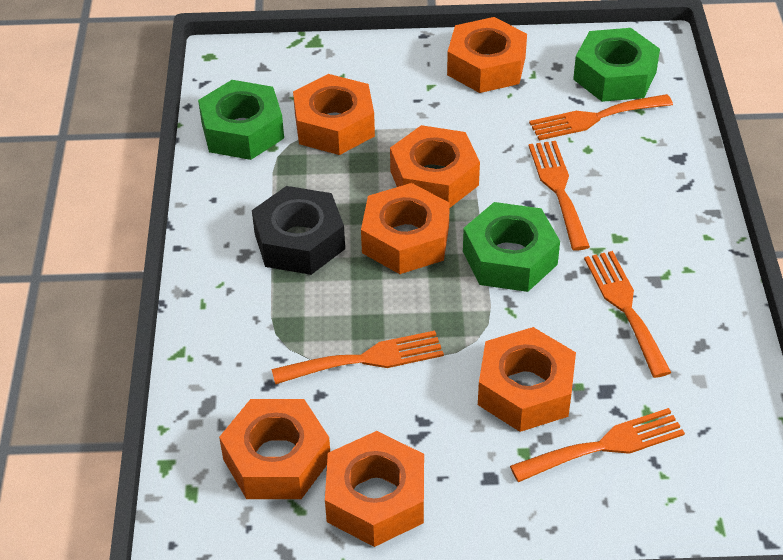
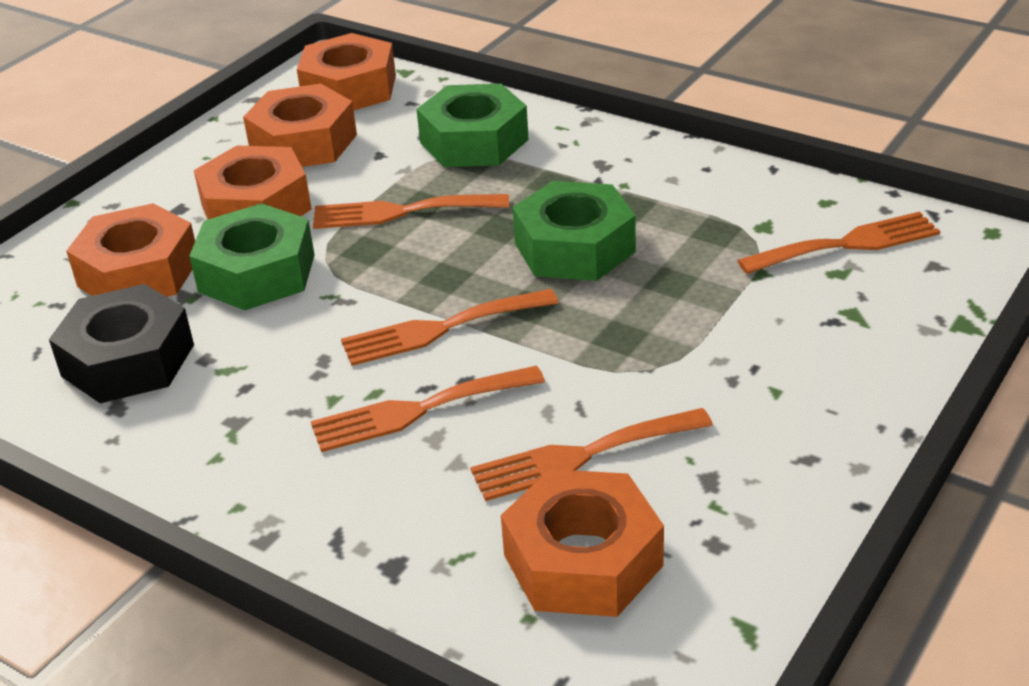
orange nut: 7 -> 5

